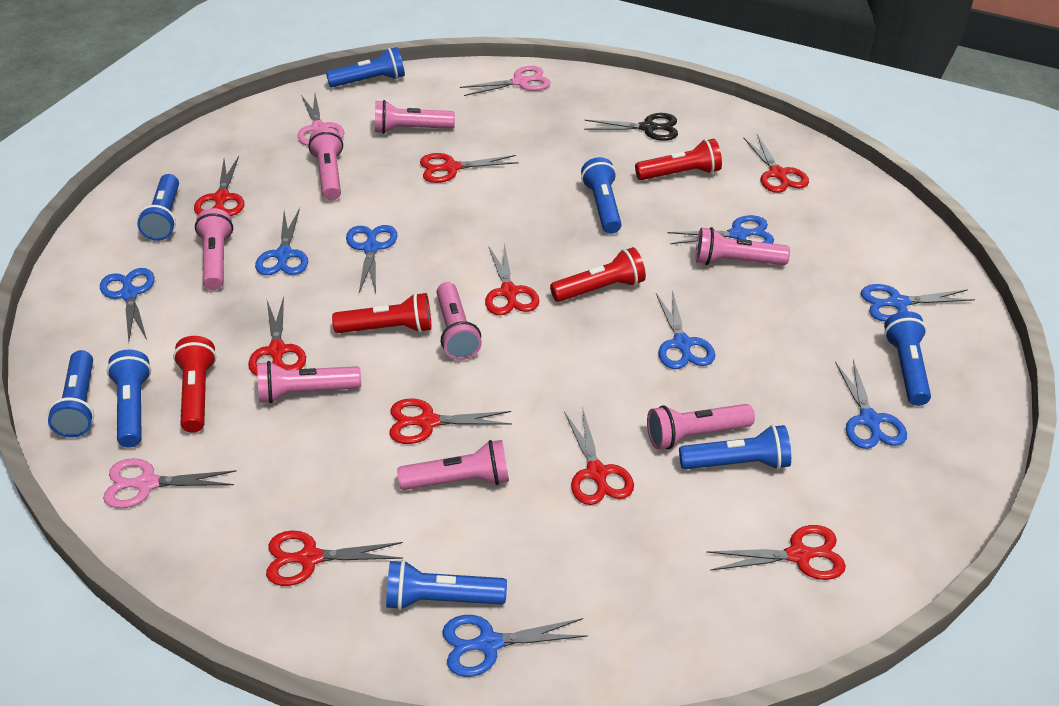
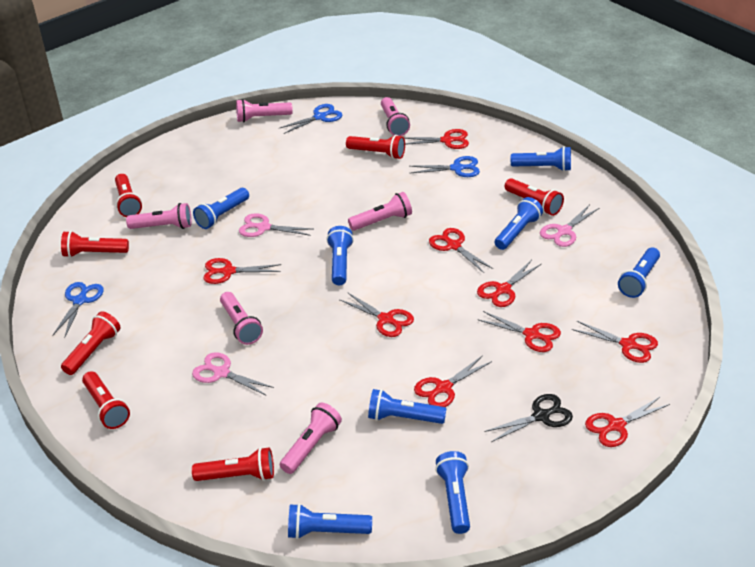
blue scissors: 8 -> 3
pink flashlight: 8 -> 6
red flashlight: 4 -> 7

